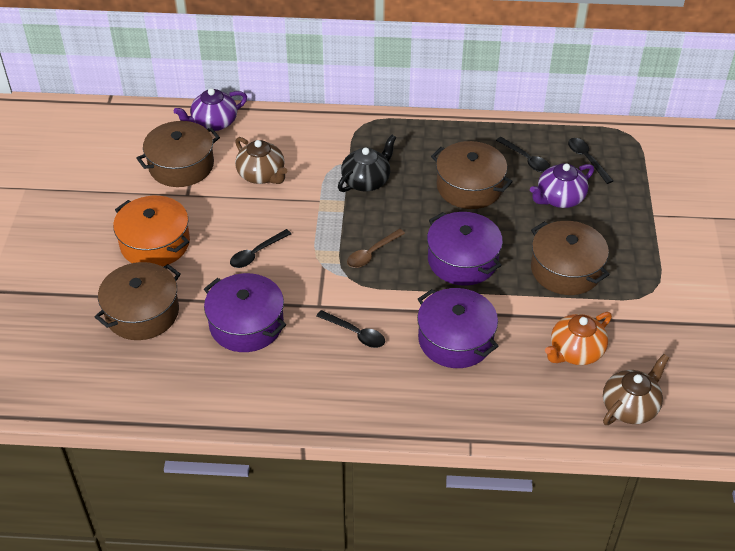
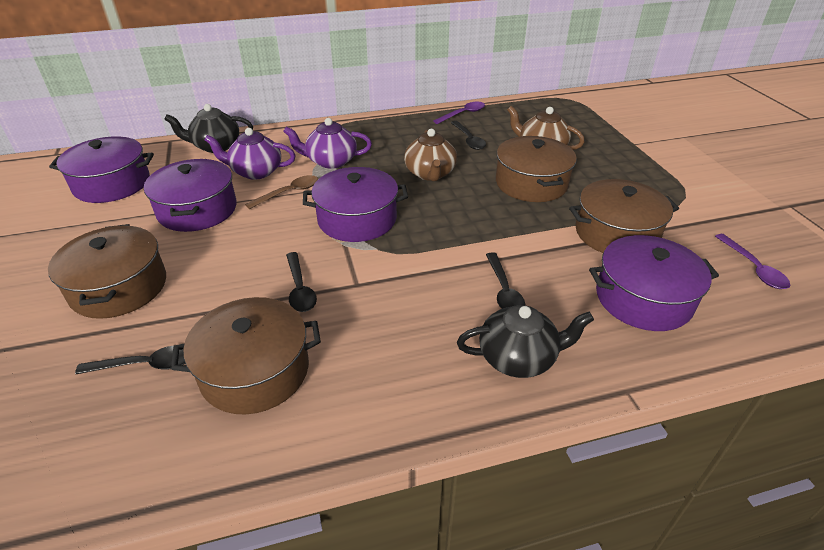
black teapot: 1 -> 2
orange pot: 1 -> 0
orange teapot: 1 -> 0
purple pot: 3 -> 4
purple spoon: 0 -> 2

